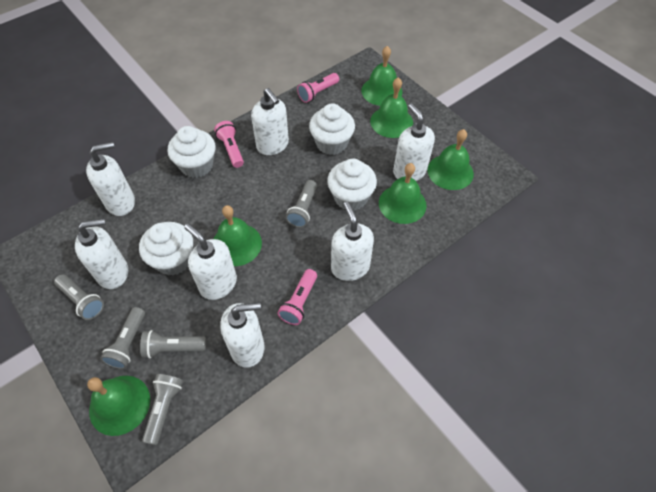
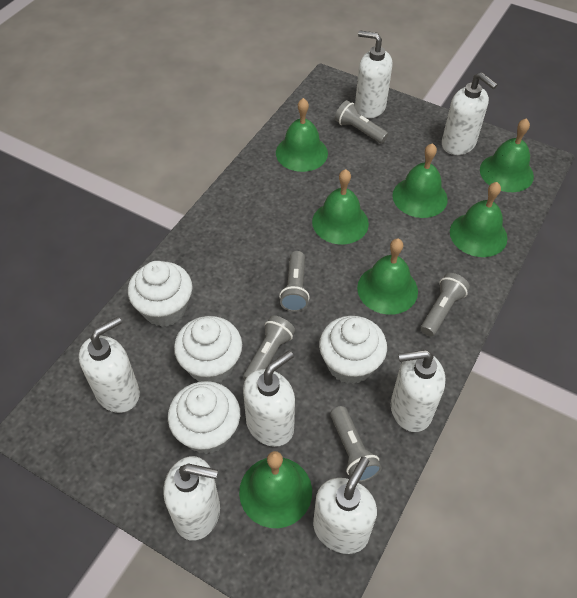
green bell: 6 -> 7
pink flashlight: 3 -> 0

